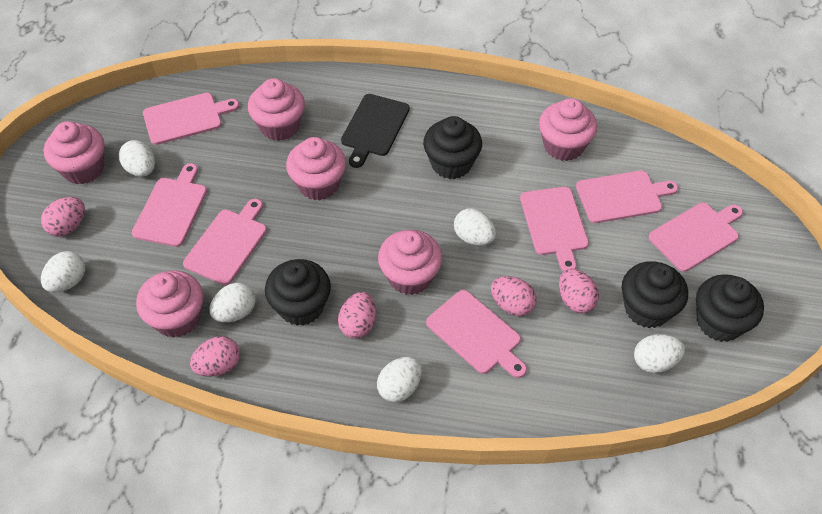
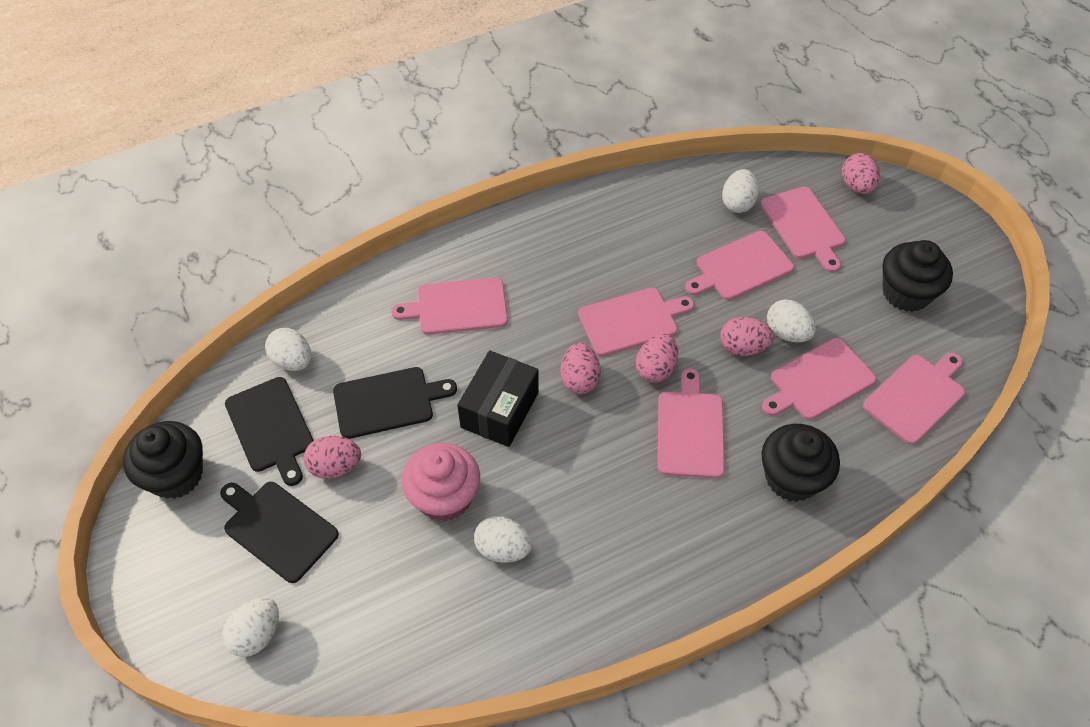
black box: 0 -> 1
black cupcake: 4 -> 3
black cutting board: 1 -> 3
pink cupcake: 6 -> 1
white egg: 6 -> 5

